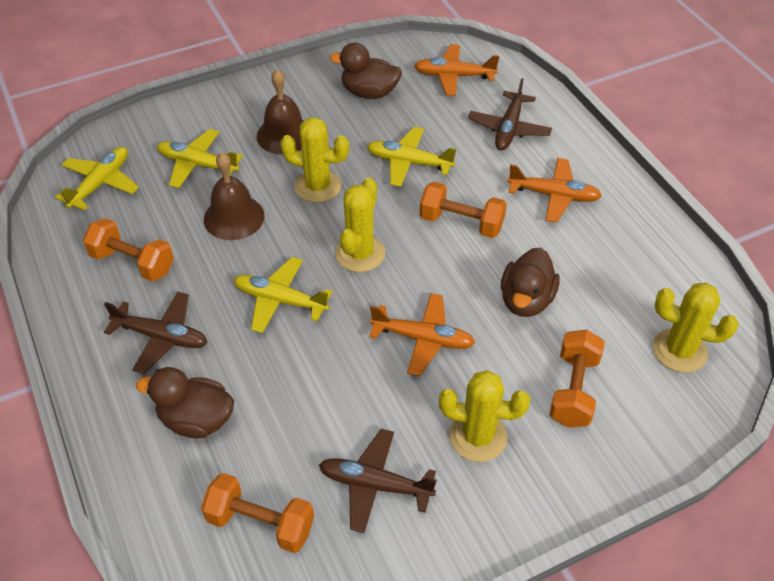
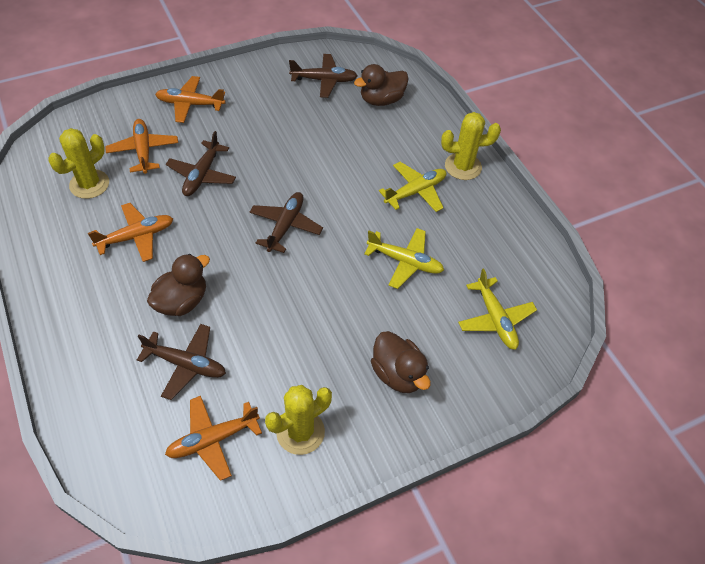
brown bell: 2 -> 0
brown plane: 3 -> 4
orange dumbbell: 4 -> 0
orange plane: 3 -> 4
yellow cactus: 4 -> 3
yellow plane: 4 -> 3

